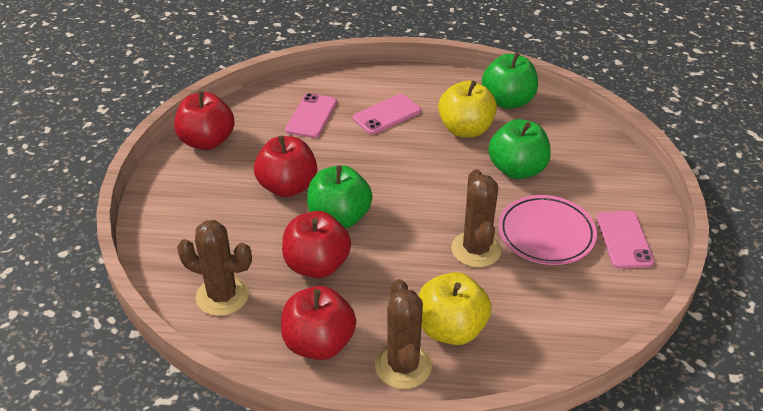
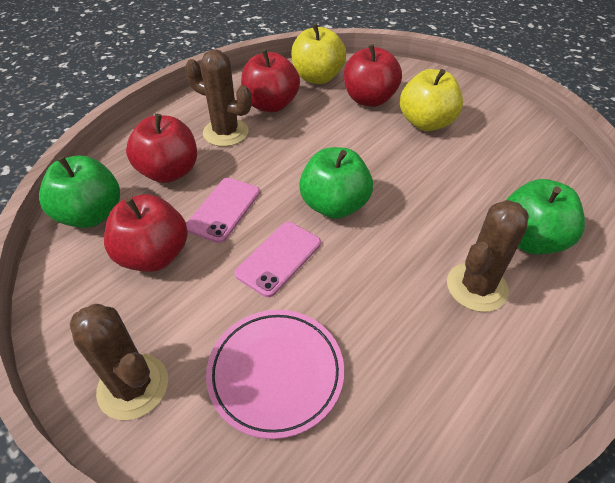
pink phone: 3 -> 2

